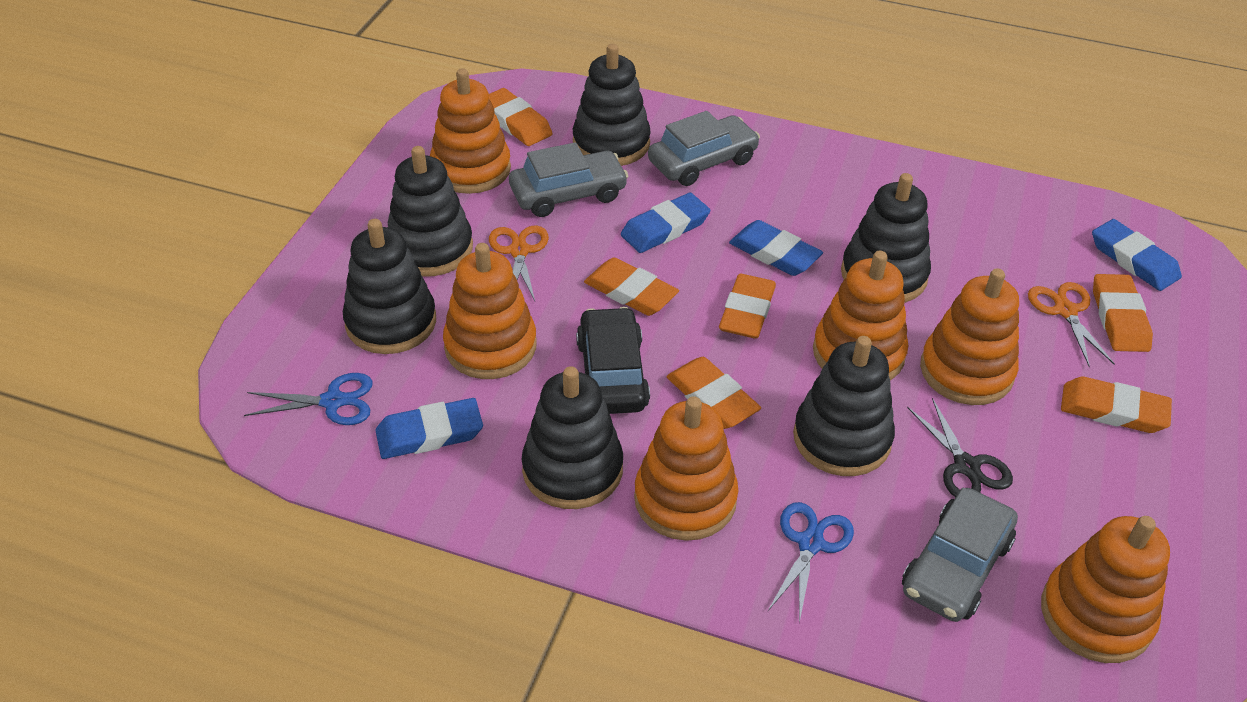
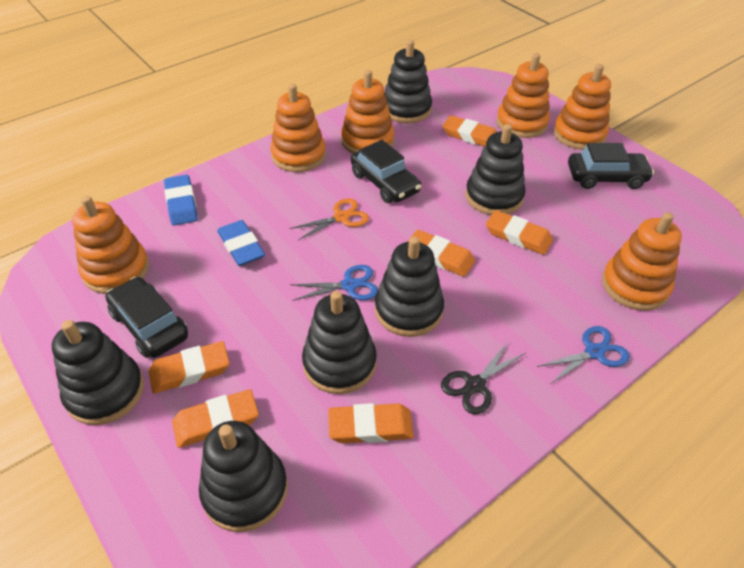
black car: 1 -> 3
blue eraser: 4 -> 2
grey car: 3 -> 0
orange scissors: 2 -> 1

